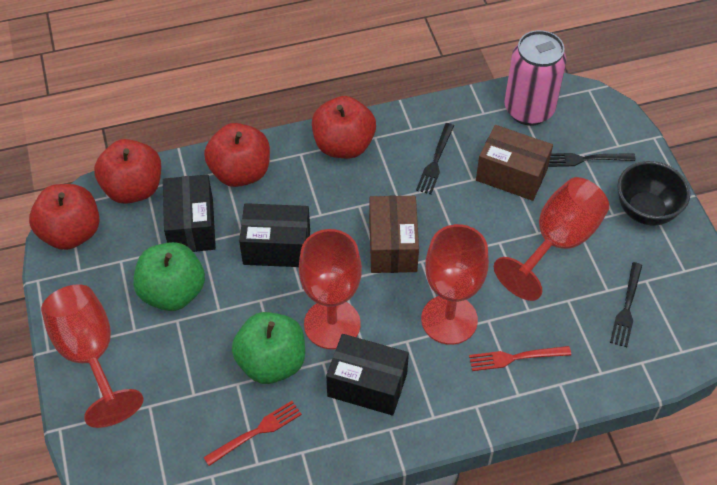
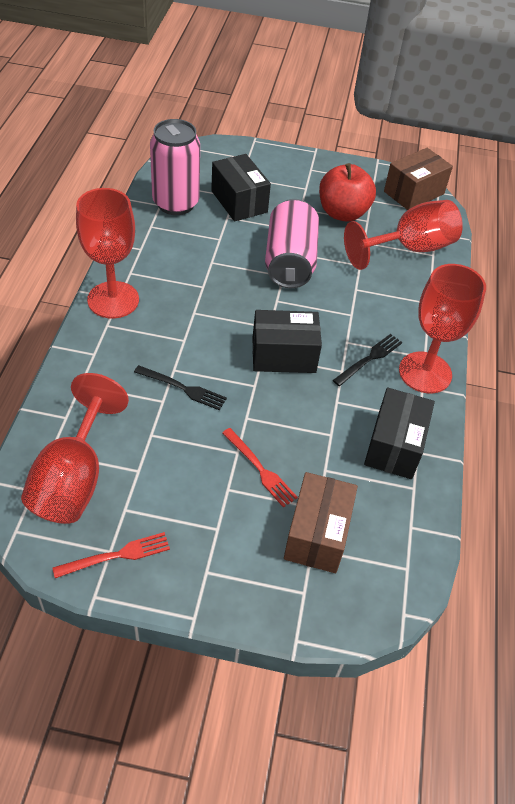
black bowl: 1 -> 0
black fork: 3 -> 2
green apple: 2 -> 0
pink can: 1 -> 2
red apple: 4 -> 1

